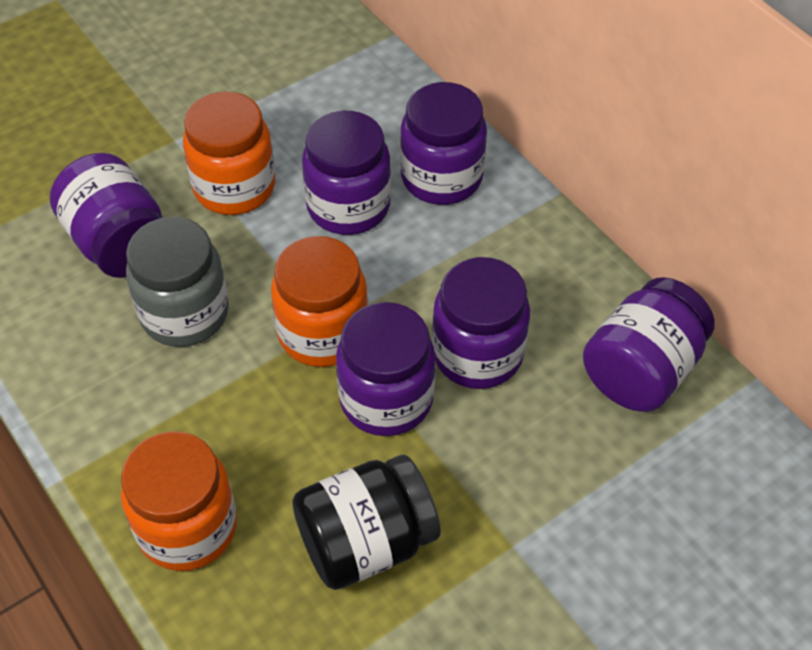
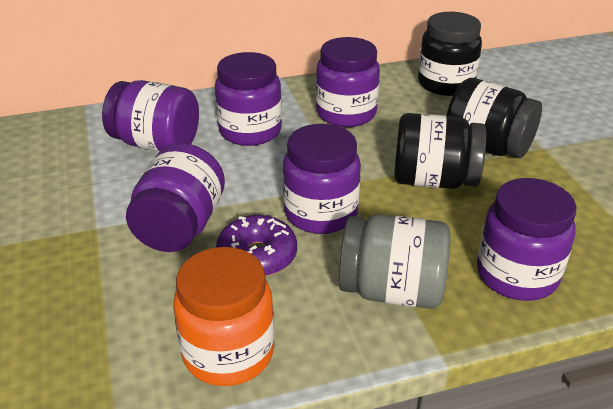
black jar: 1 -> 3
orange jar: 3 -> 1
purple donut: 0 -> 1

